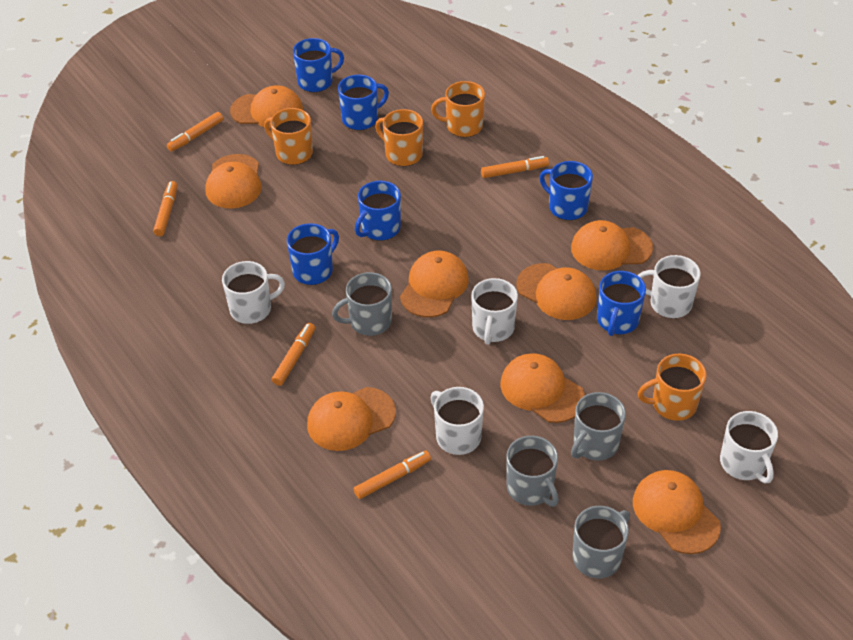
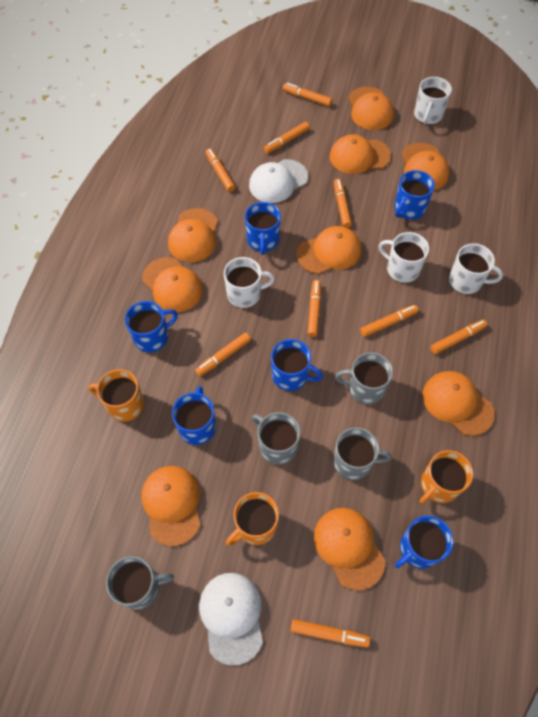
orange cap: 8 -> 9
orange marker: 5 -> 9
orange mug: 4 -> 3
white cap: 0 -> 2
white mug: 5 -> 4

